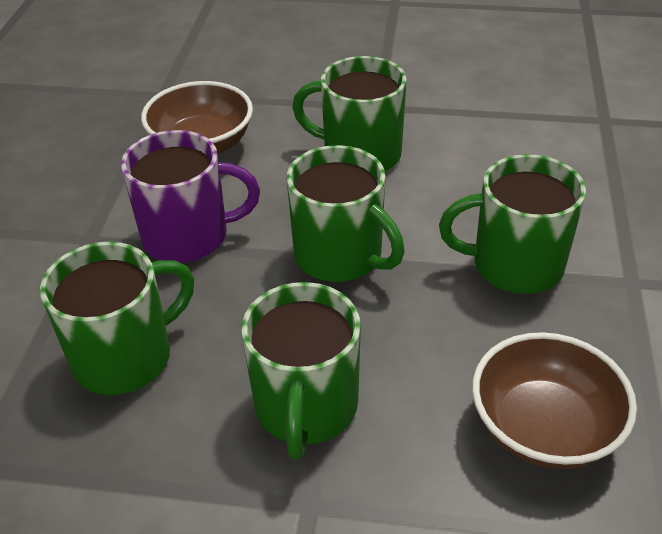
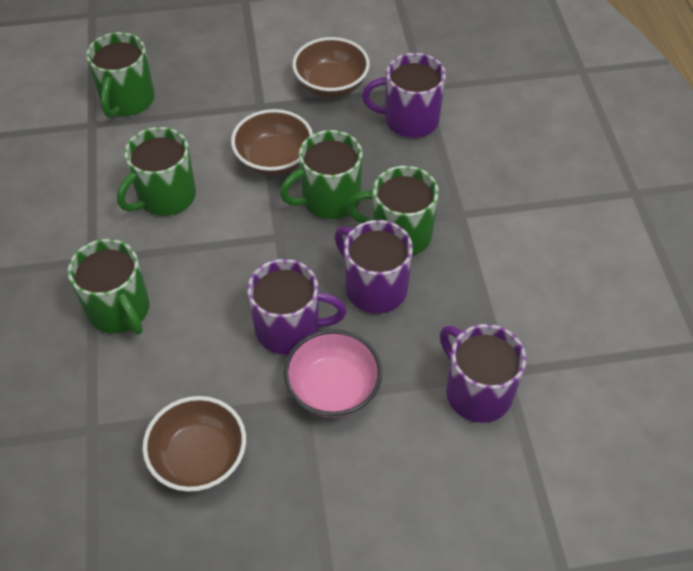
brown bowl: 2 -> 3
pink bowl: 0 -> 1
purple mug: 1 -> 4

